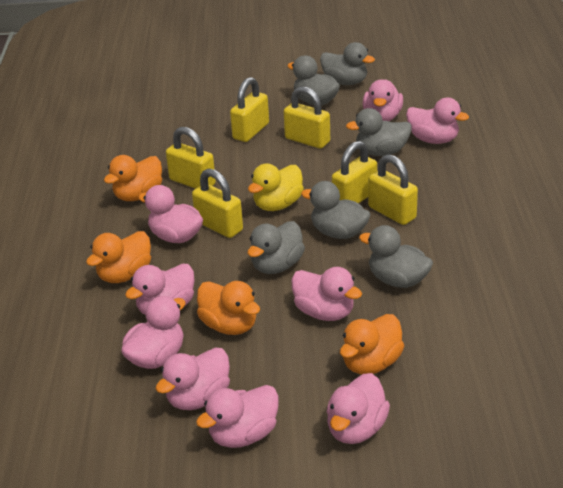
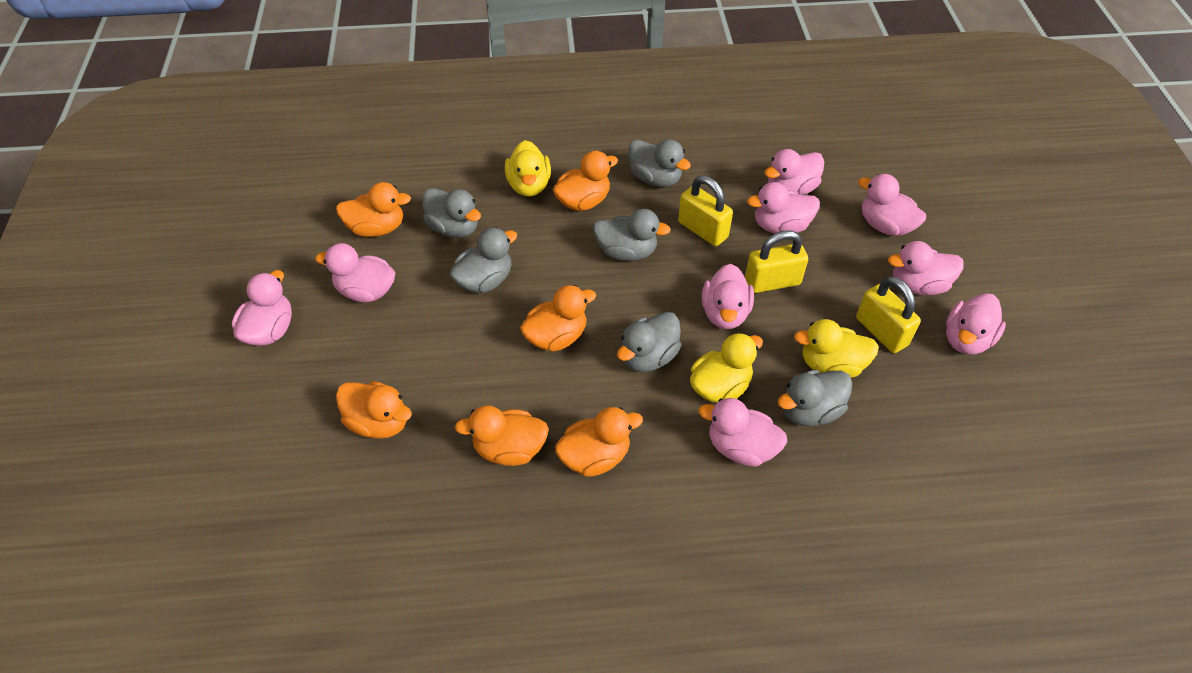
orange duck: 4 -> 6
yellow duck: 1 -> 3
yellow padlock: 6 -> 3

